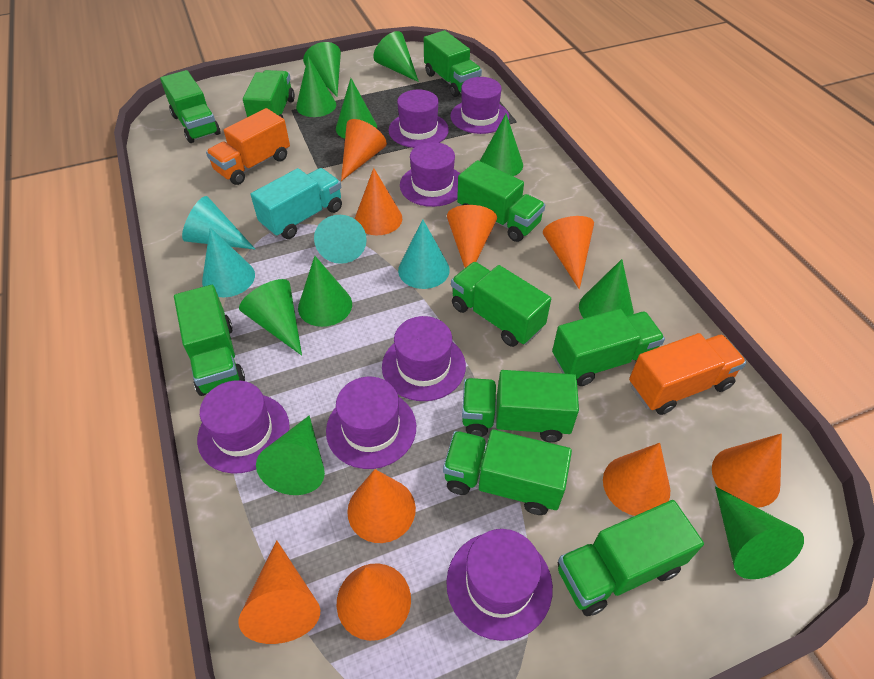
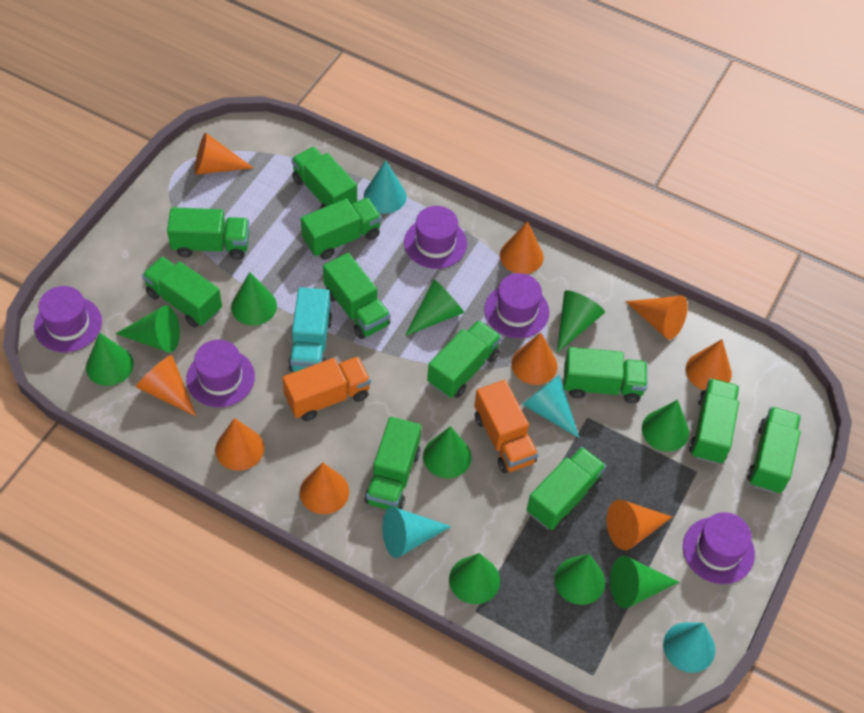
green truck: 10 -> 11
purple hat: 7 -> 5

